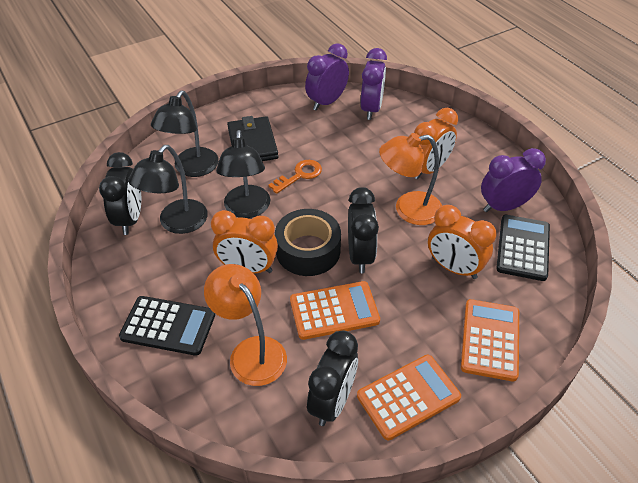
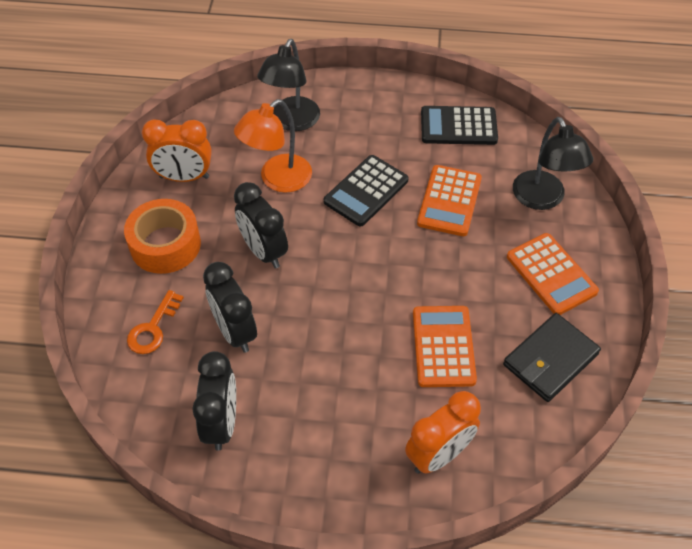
black lamp: 3 -> 2
black tape: 1 -> 0
orange clock: 3 -> 2
orange lamp: 2 -> 1
orange tape: 0 -> 1
purple clock: 3 -> 0

